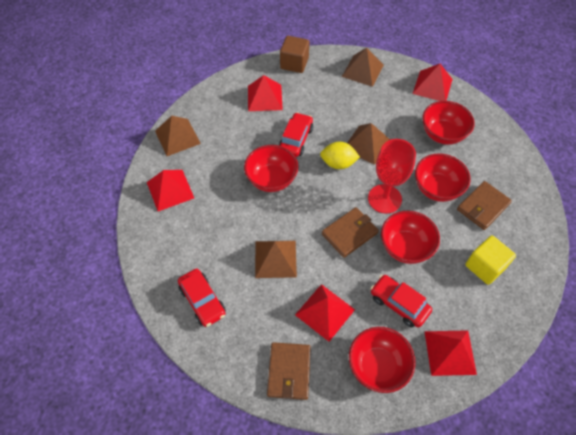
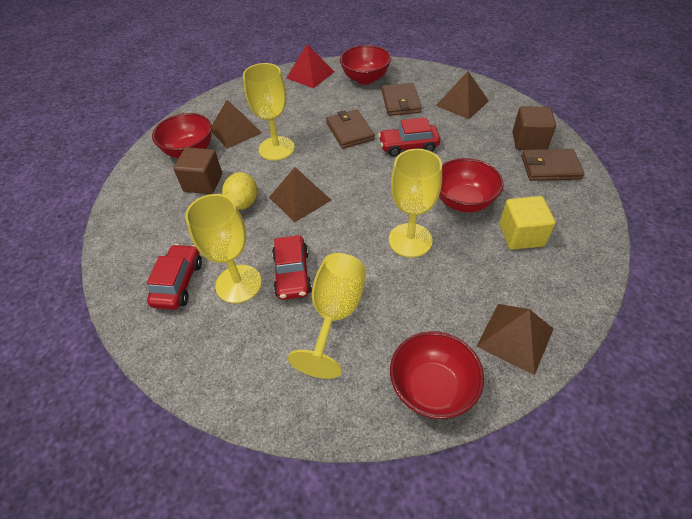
brown cube: 1 -> 2
red bowl: 5 -> 4
red goblet: 1 -> 0
red pyramid: 5 -> 1
yellow goblet: 0 -> 4

